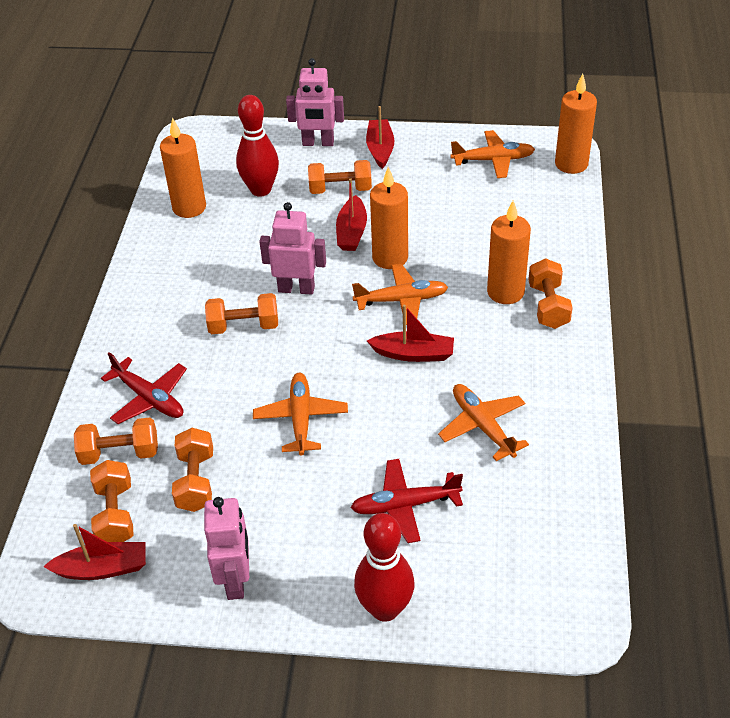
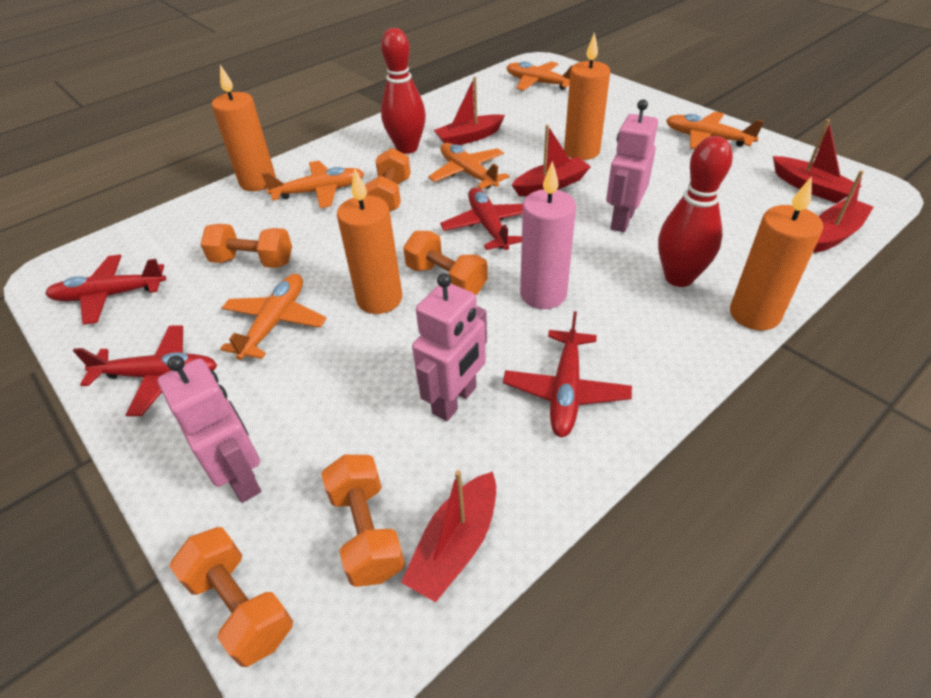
orange dumbbell: 6 -> 5
orange plane: 4 -> 5
pink candle: 0 -> 1
red boat: 4 -> 5
red plane: 2 -> 4

